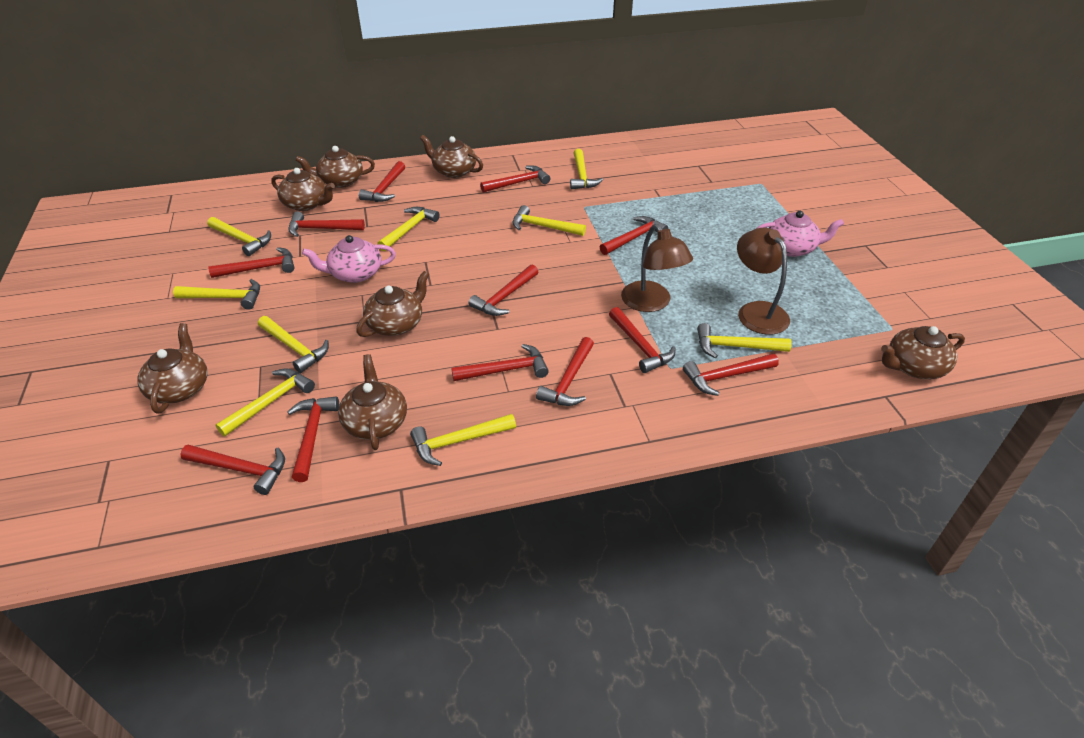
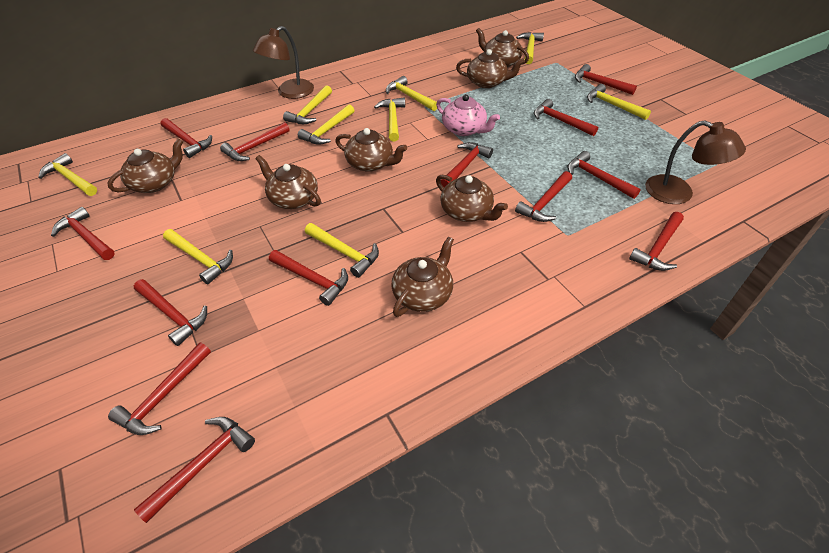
pink teapot: 2 -> 1
red hammer: 12 -> 13

